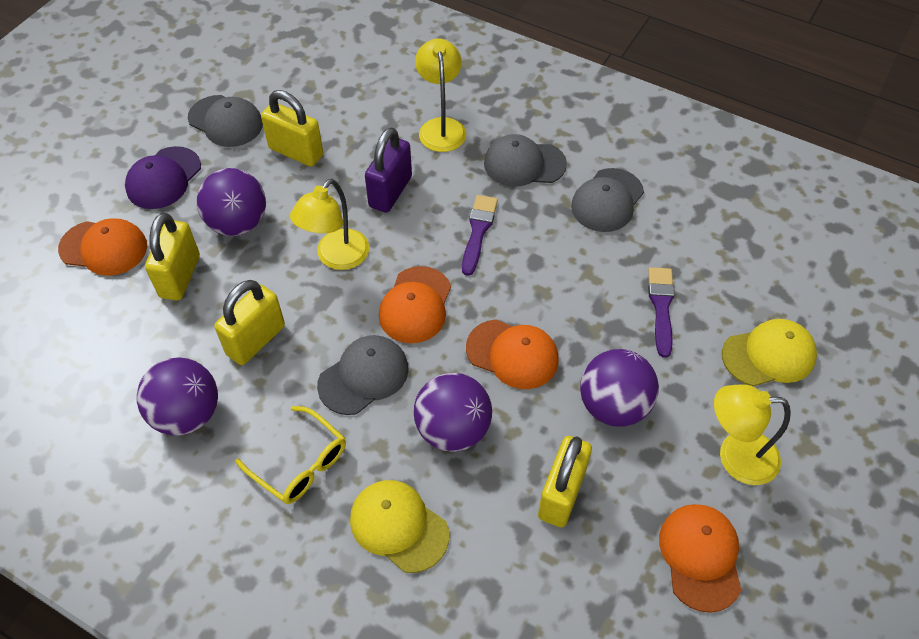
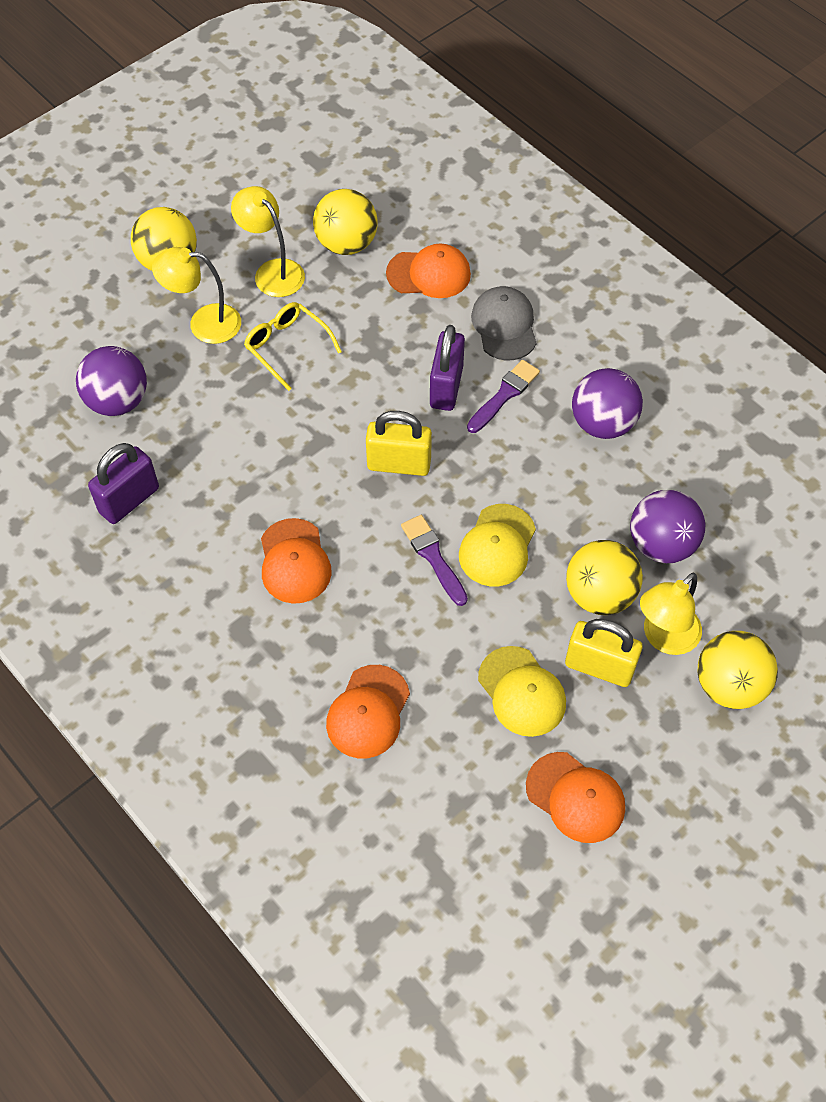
grey cap: 4 -> 1
purple ball: 4 -> 3
purple cap: 1 -> 0
purple padlock: 1 -> 2
yellow ball: 0 -> 4
yellow padlock: 4 -> 2

